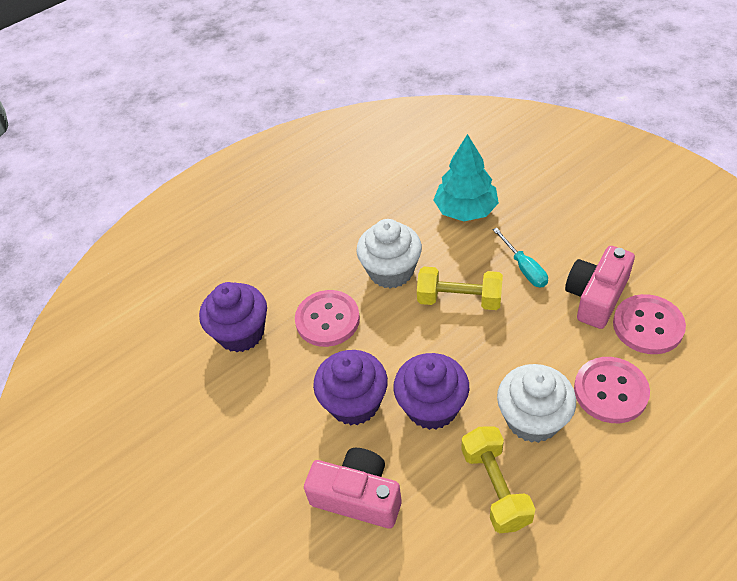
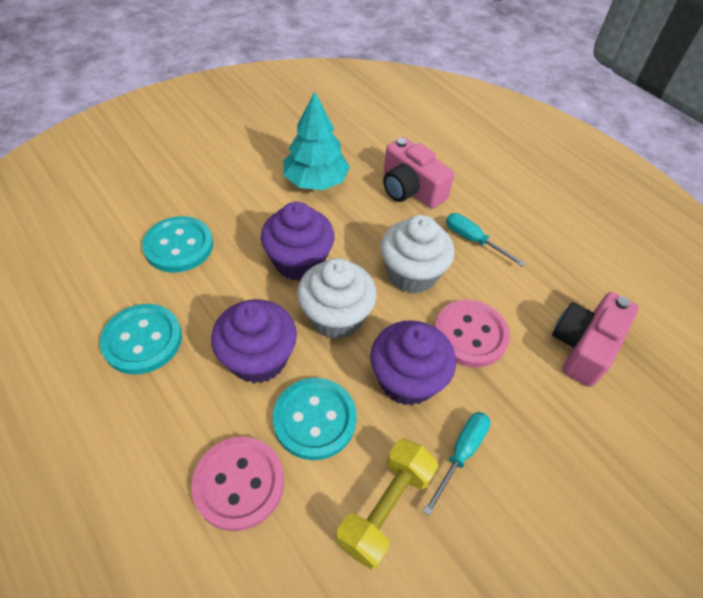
pink button: 3 -> 2
turquoise button: 0 -> 3
turquoise screwdriver: 1 -> 2
yellow dumbbell: 2 -> 1

